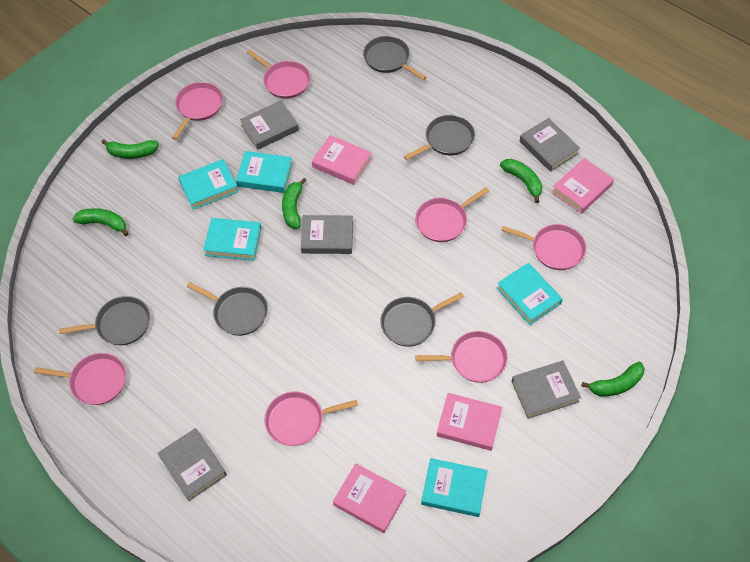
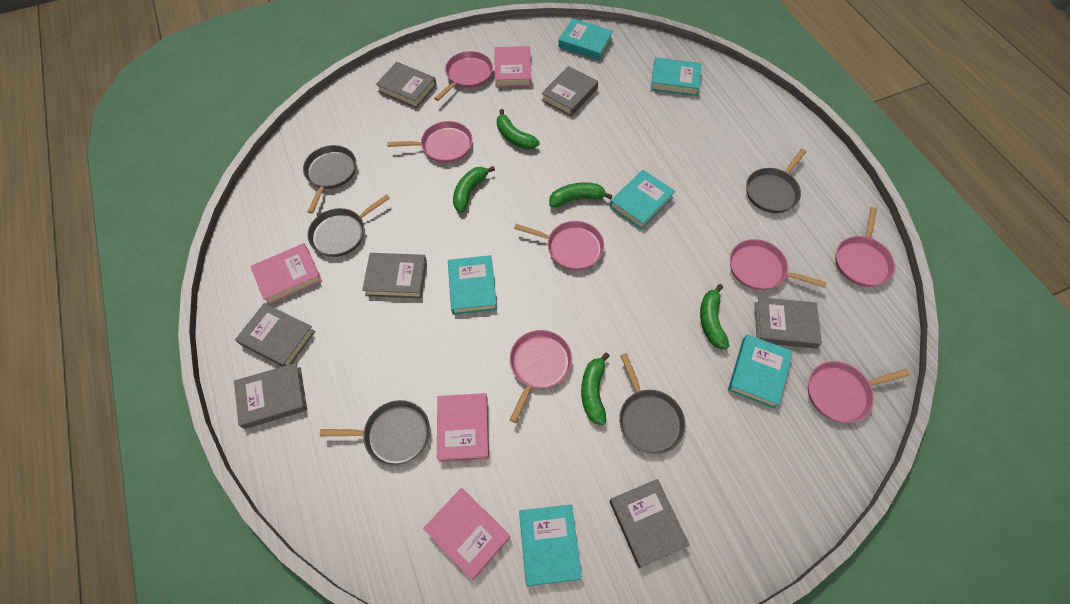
grey book: 5 -> 7
turquoise book: 5 -> 6

